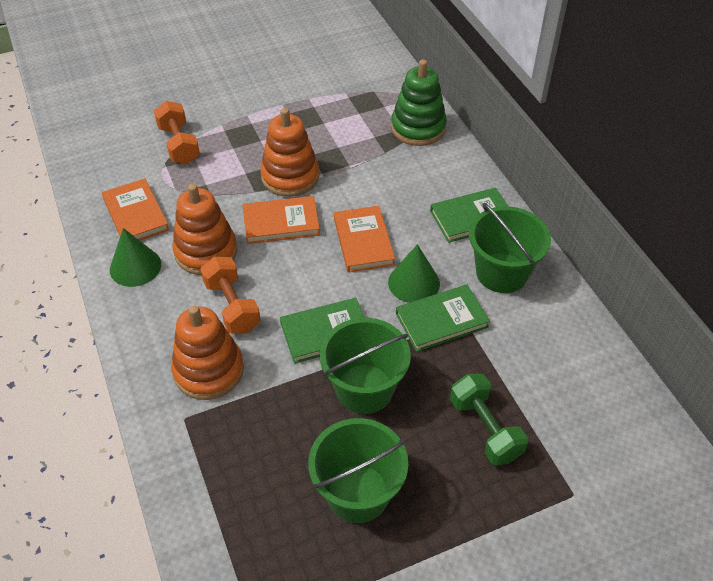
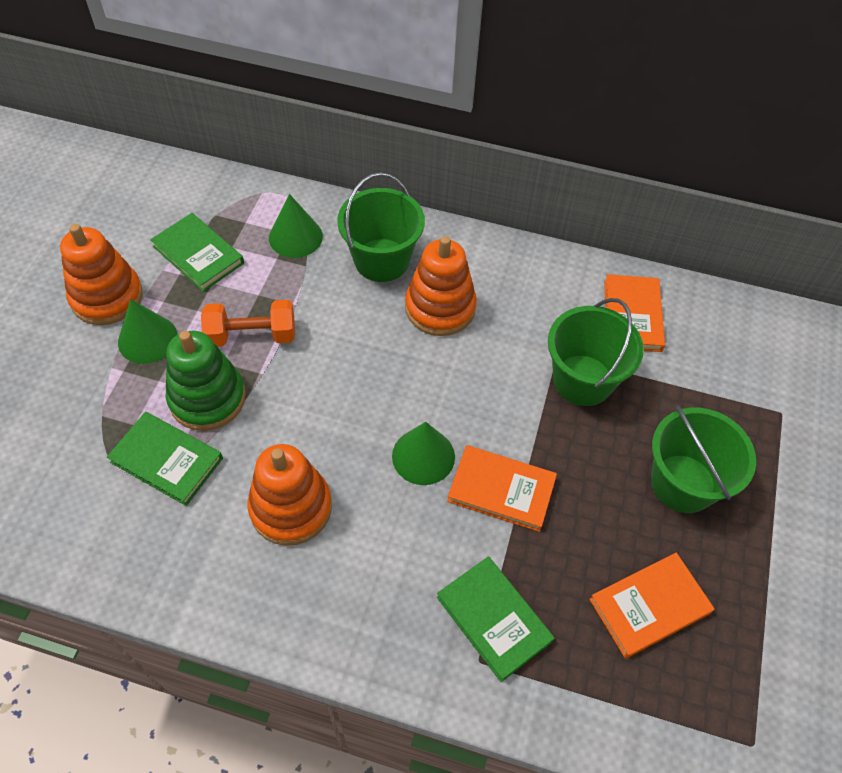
green cone: 2 -> 3
green dumbbell: 1 -> 0
orange dumbbell: 2 -> 1

